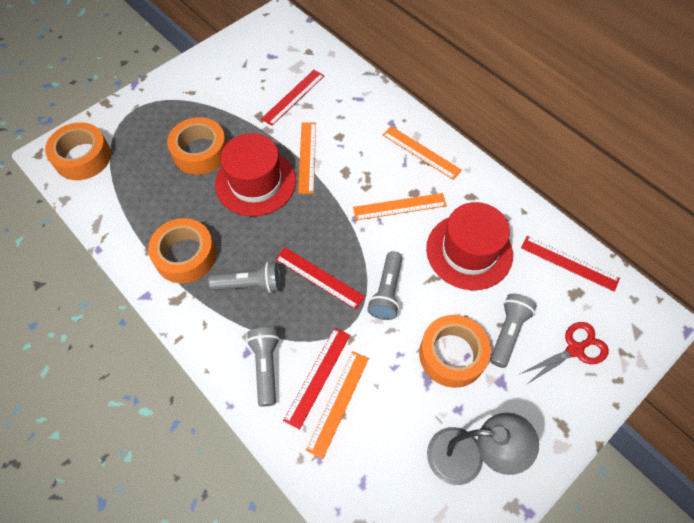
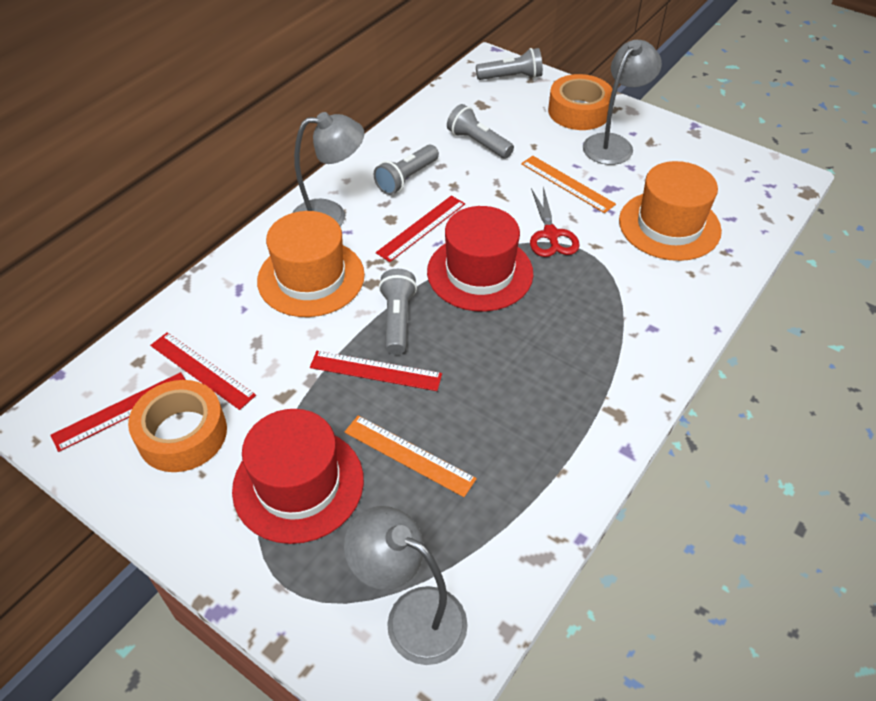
grey lamp: 1 -> 3
orange hat: 0 -> 2
orange ruler: 4 -> 2
orange tape: 4 -> 2

